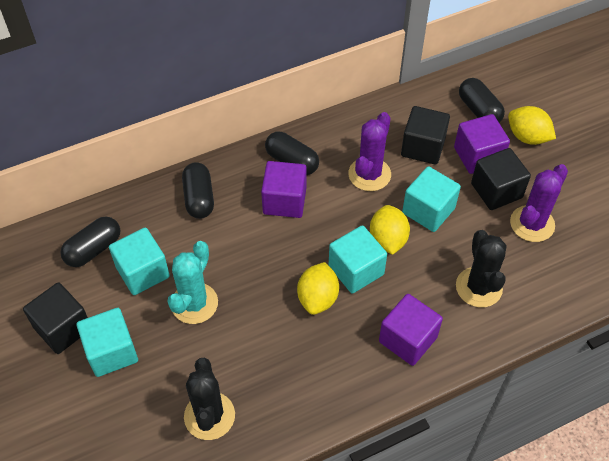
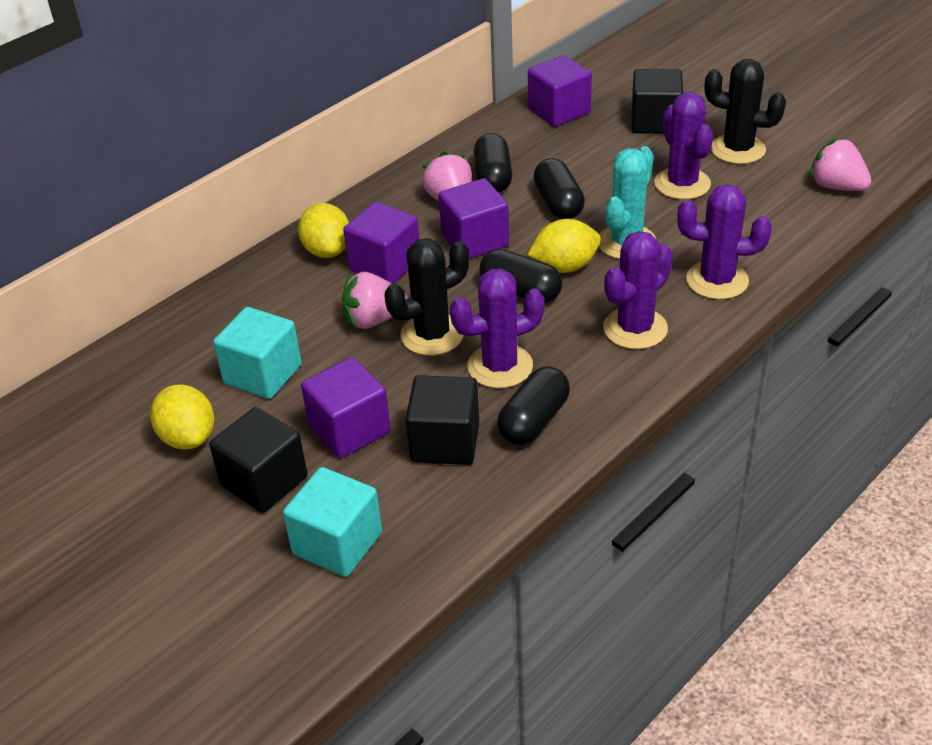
pink strawberry: 0 -> 3
purple cactus: 2 -> 4
purple cube: 3 -> 4
turquoise cube: 4 -> 2

